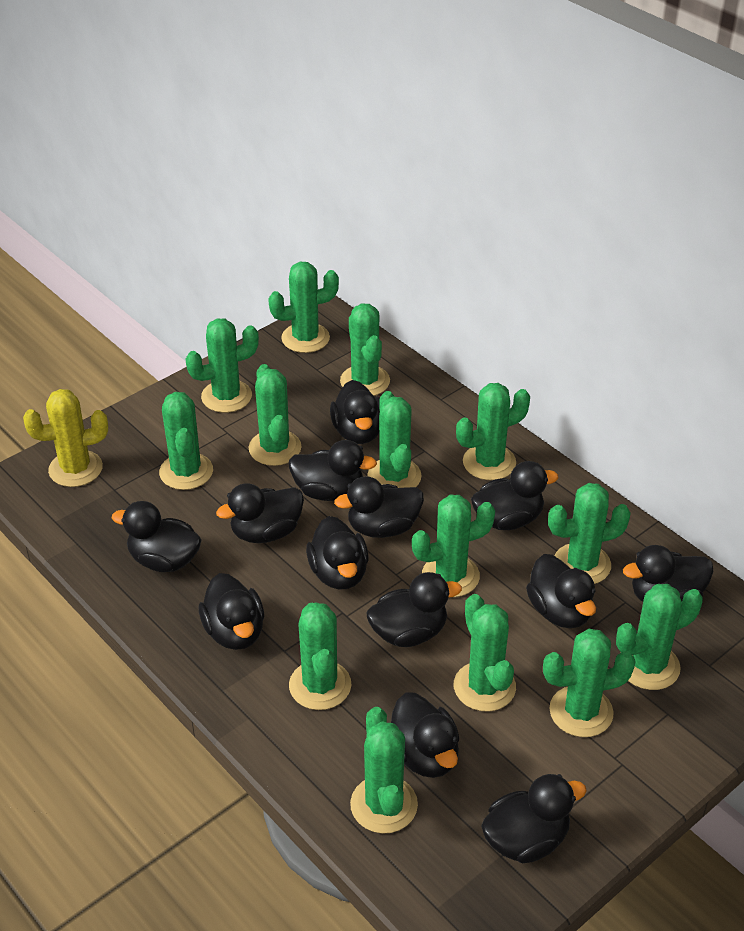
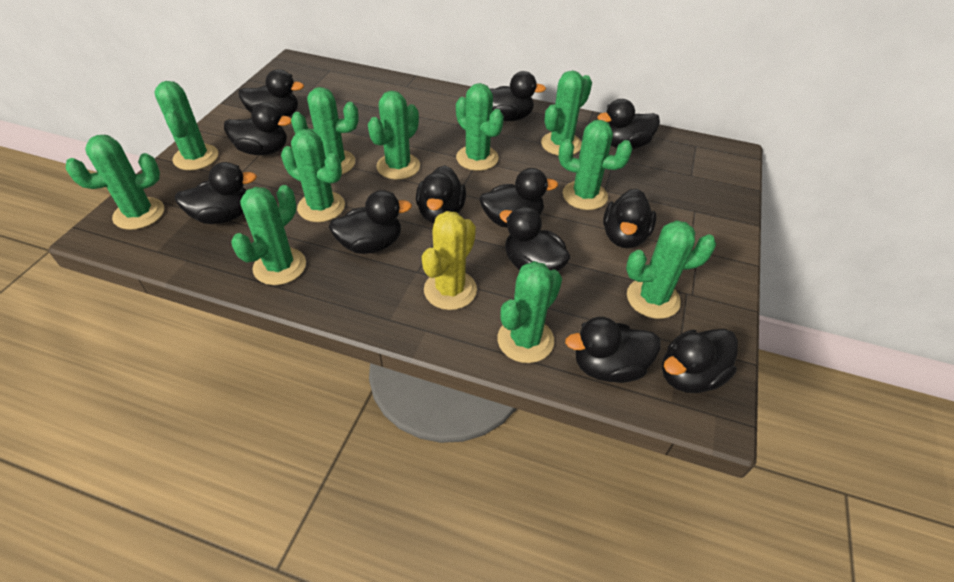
black duck: 13 -> 12
green cactus: 14 -> 11

